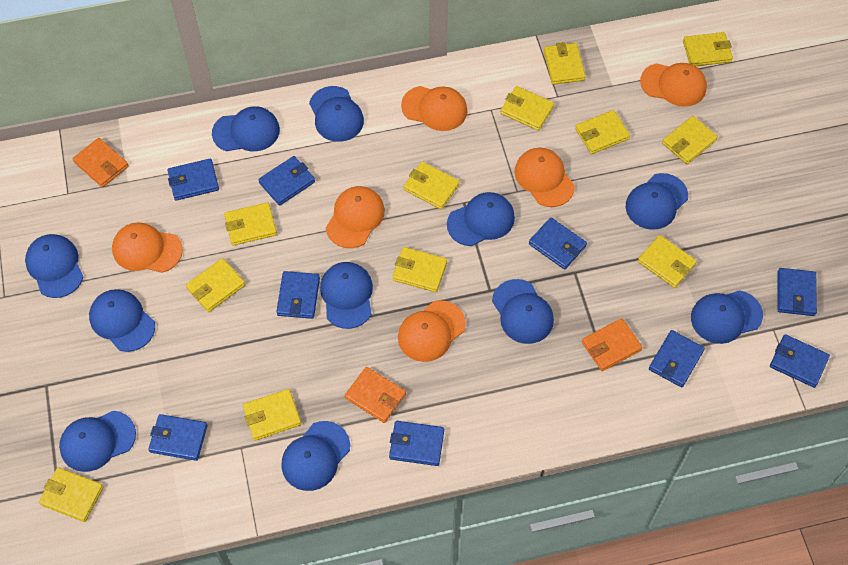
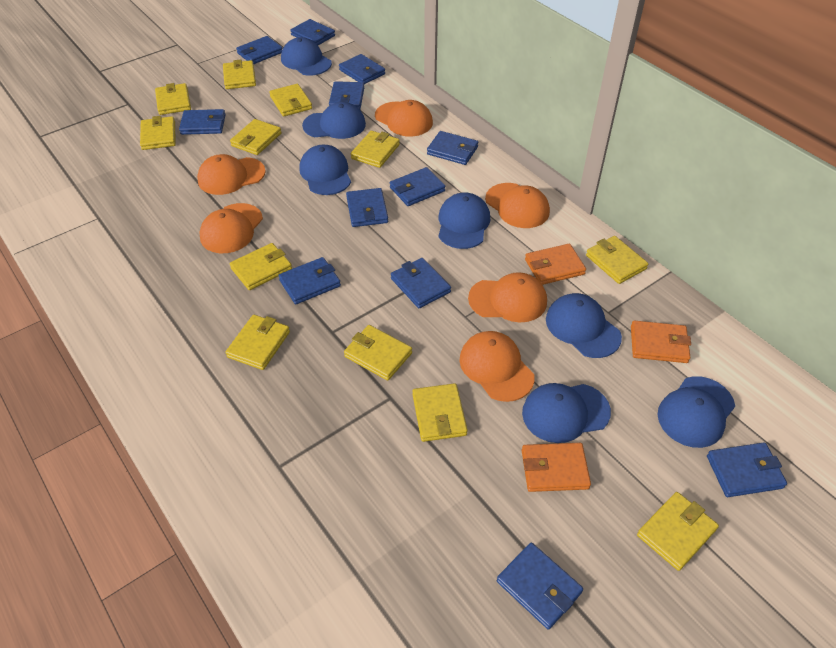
blue cap: 11 -> 7
blue wallet: 9 -> 12

